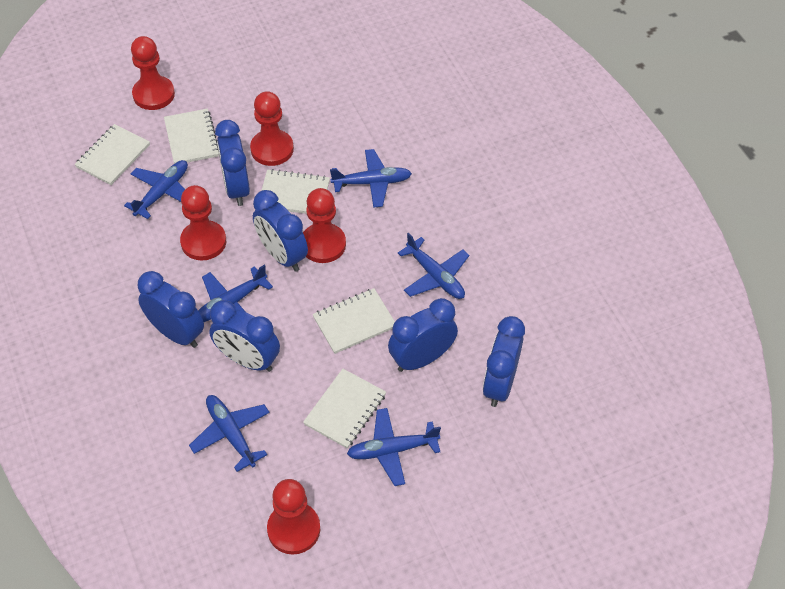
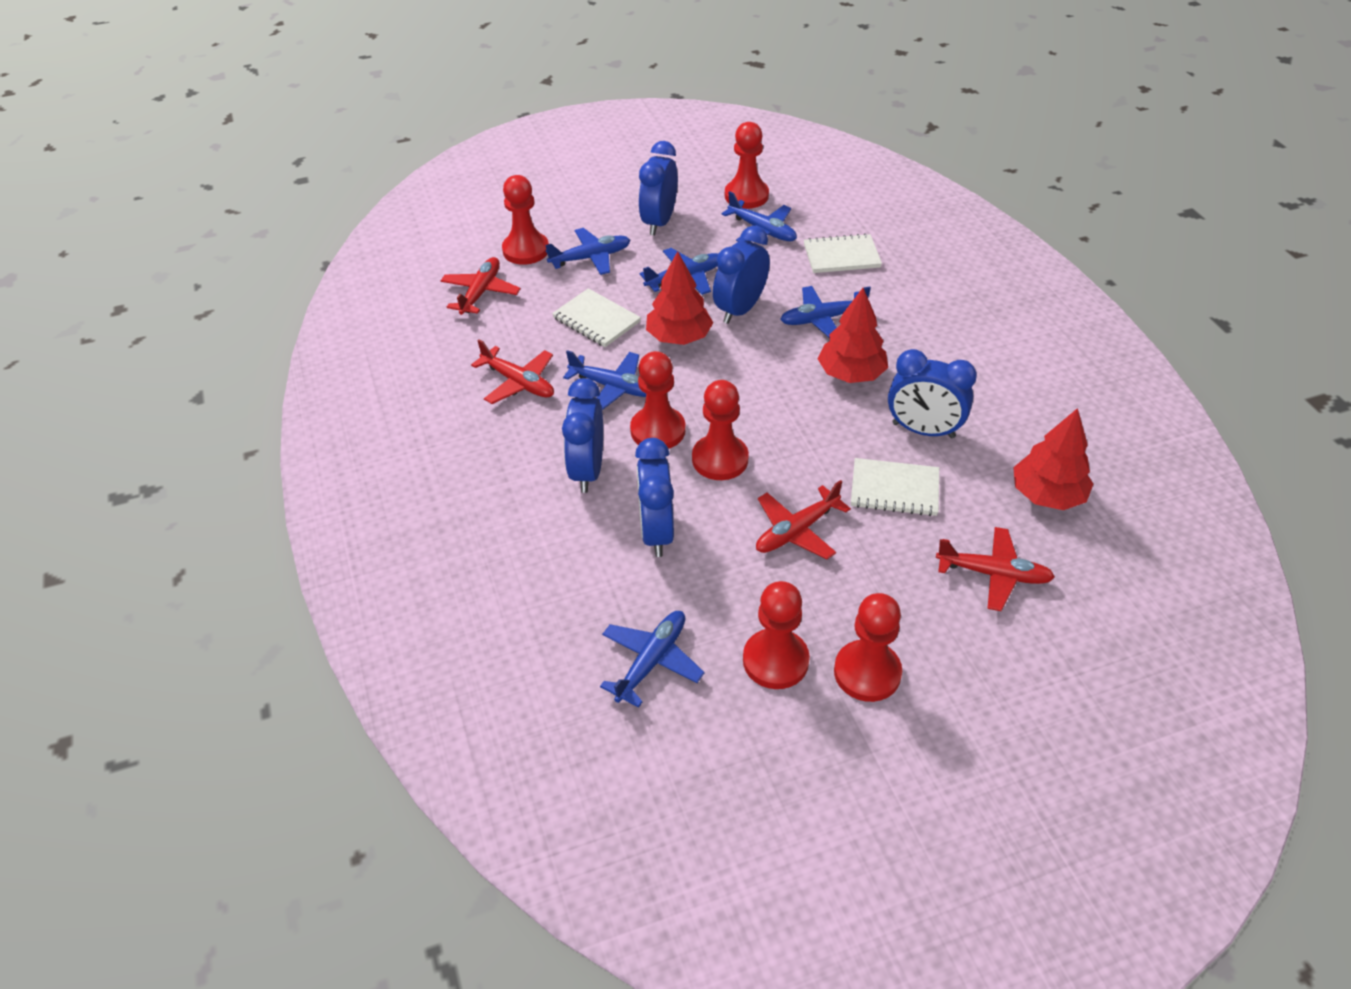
blue clock: 6 -> 5
red pawn: 5 -> 6
red plane: 0 -> 4
red tree: 0 -> 3
white notebook: 5 -> 3

